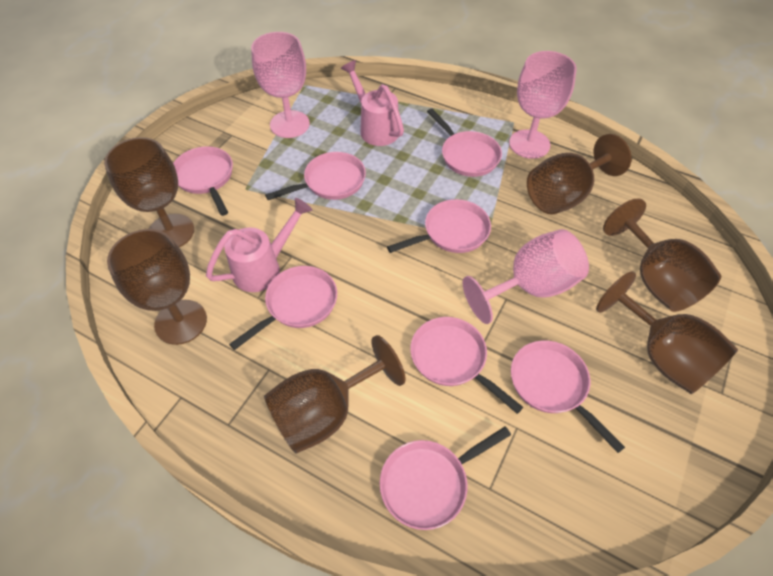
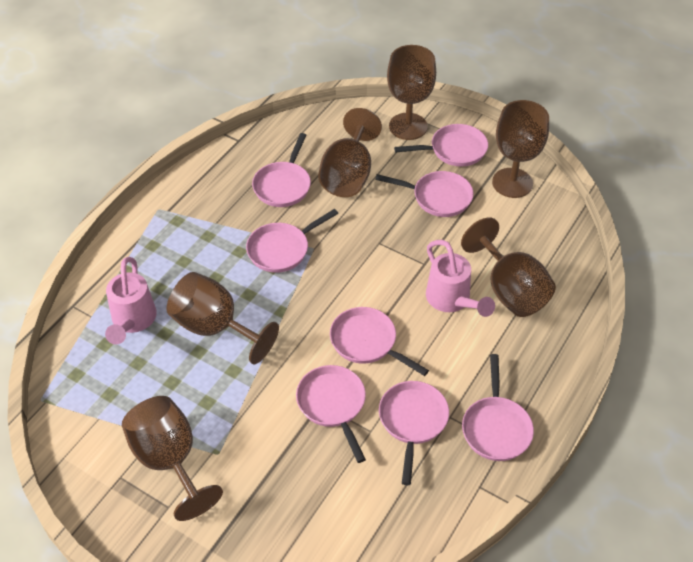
pink goblet: 3 -> 0

